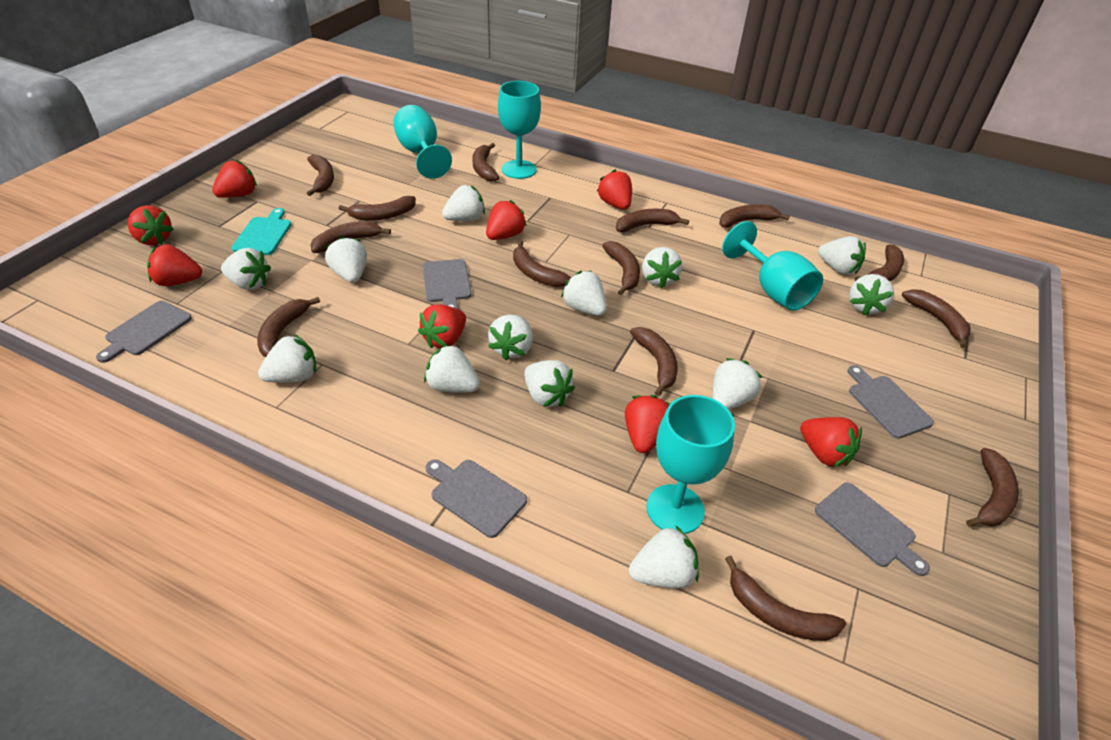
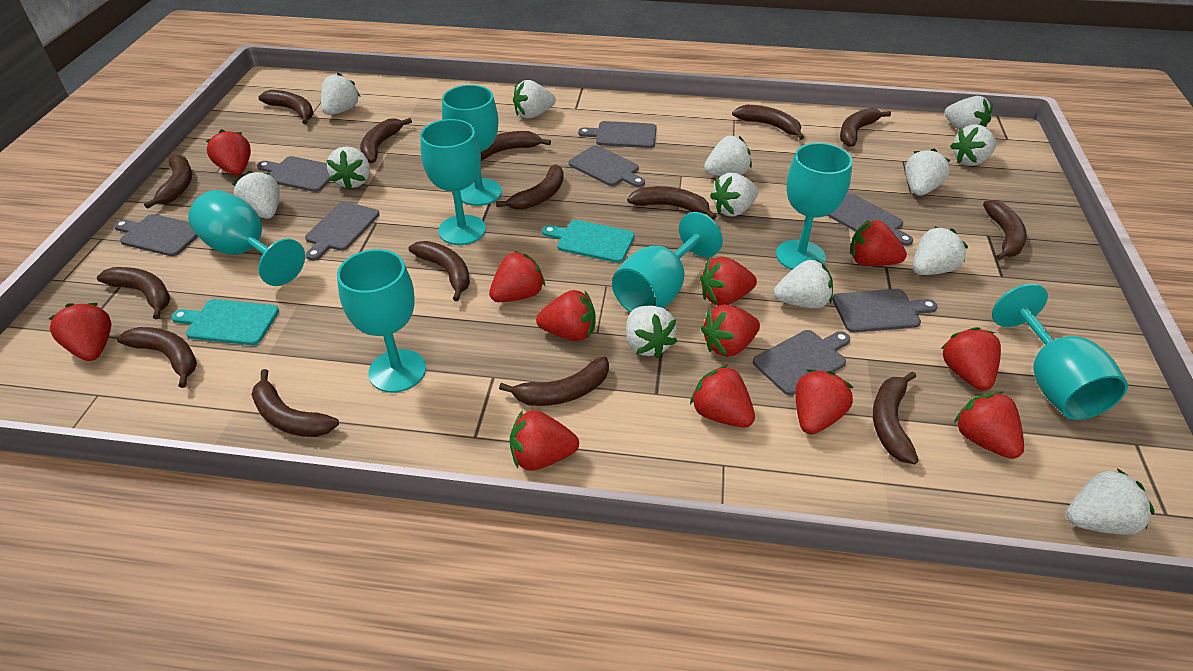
brown banana: 14 -> 15
grey cutting board: 5 -> 8
red strawberry: 8 -> 12
turquoise cutting board: 1 -> 2
turquoise goblet: 4 -> 7

